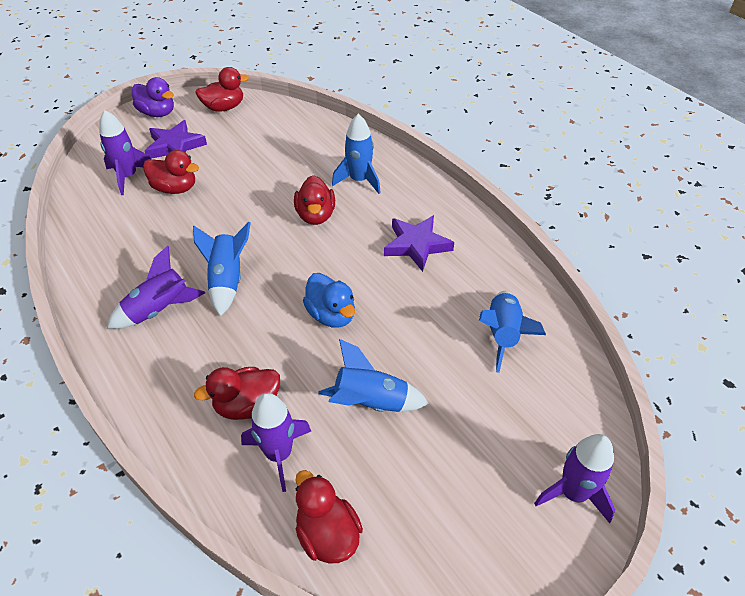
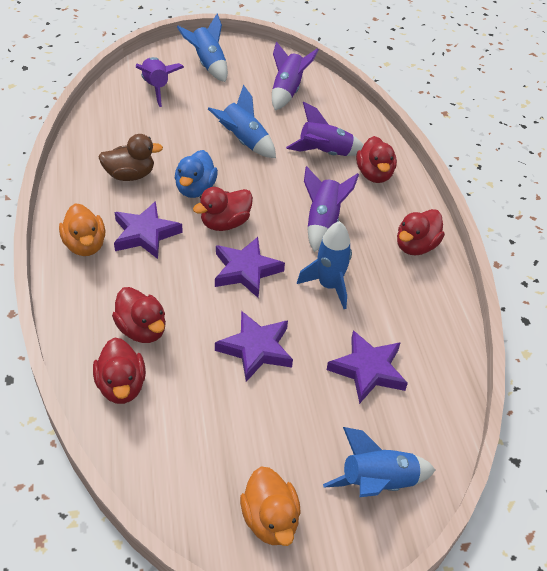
brown duck: 0 -> 1
orange duck: 0 -> 2
purple duck: 1 -> 0
purple star: 2 -> 4

